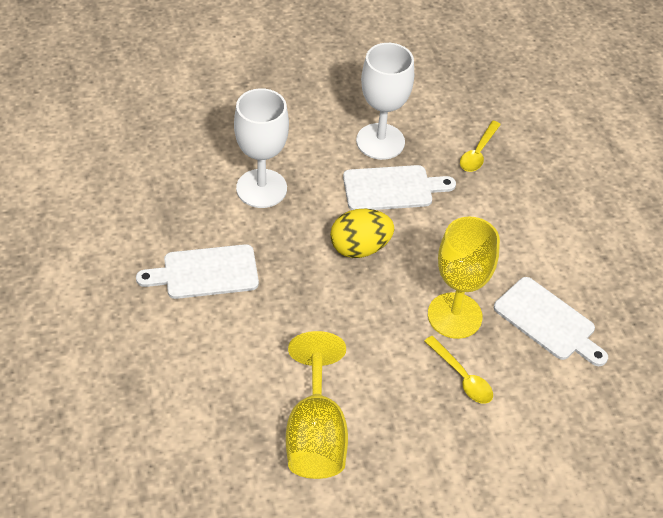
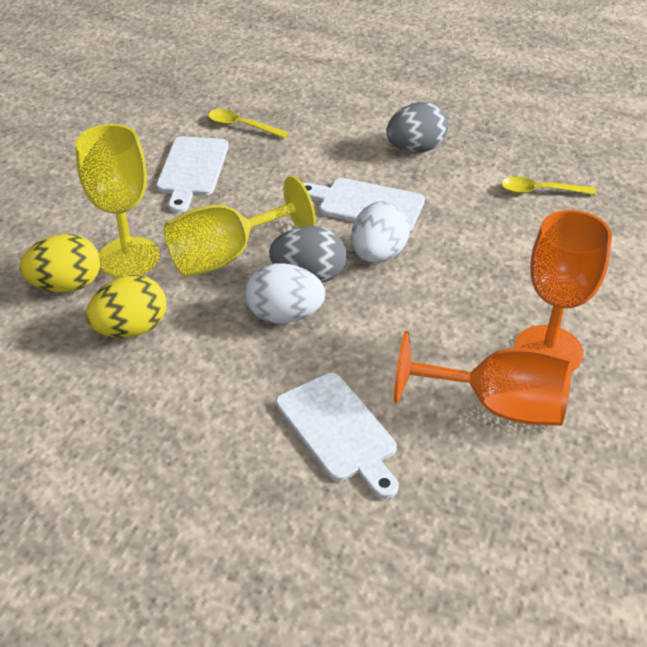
grey egg: 0 -> 2
orange goblet: 0 -> 2
white egg: 0 -> 2
white goblet: 2 -> 0
yellow egg: 1 -> 2

